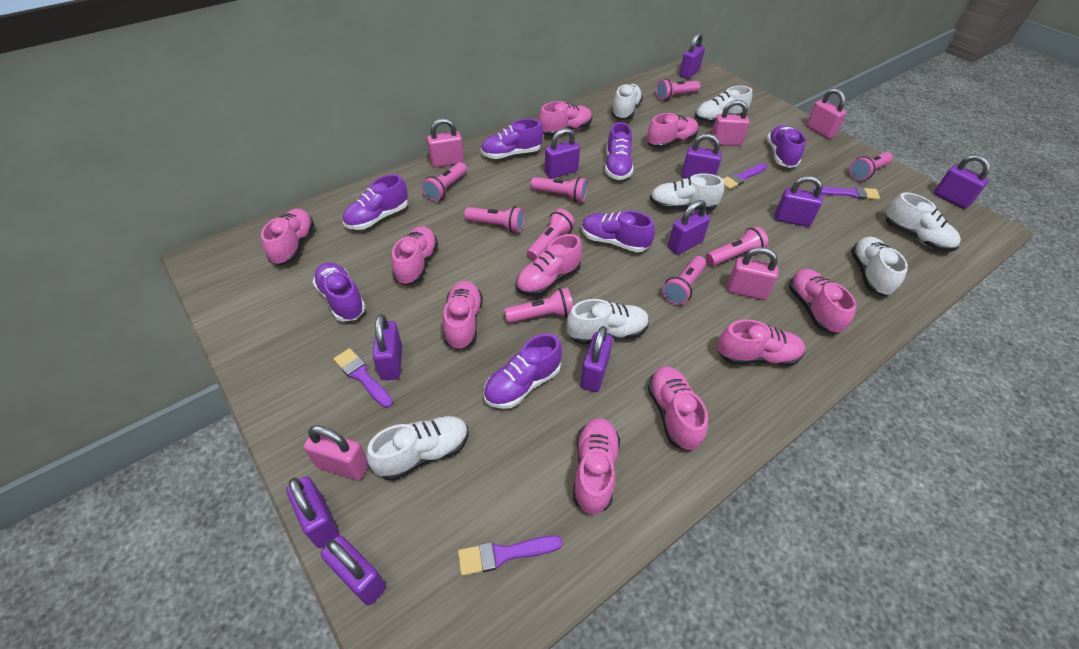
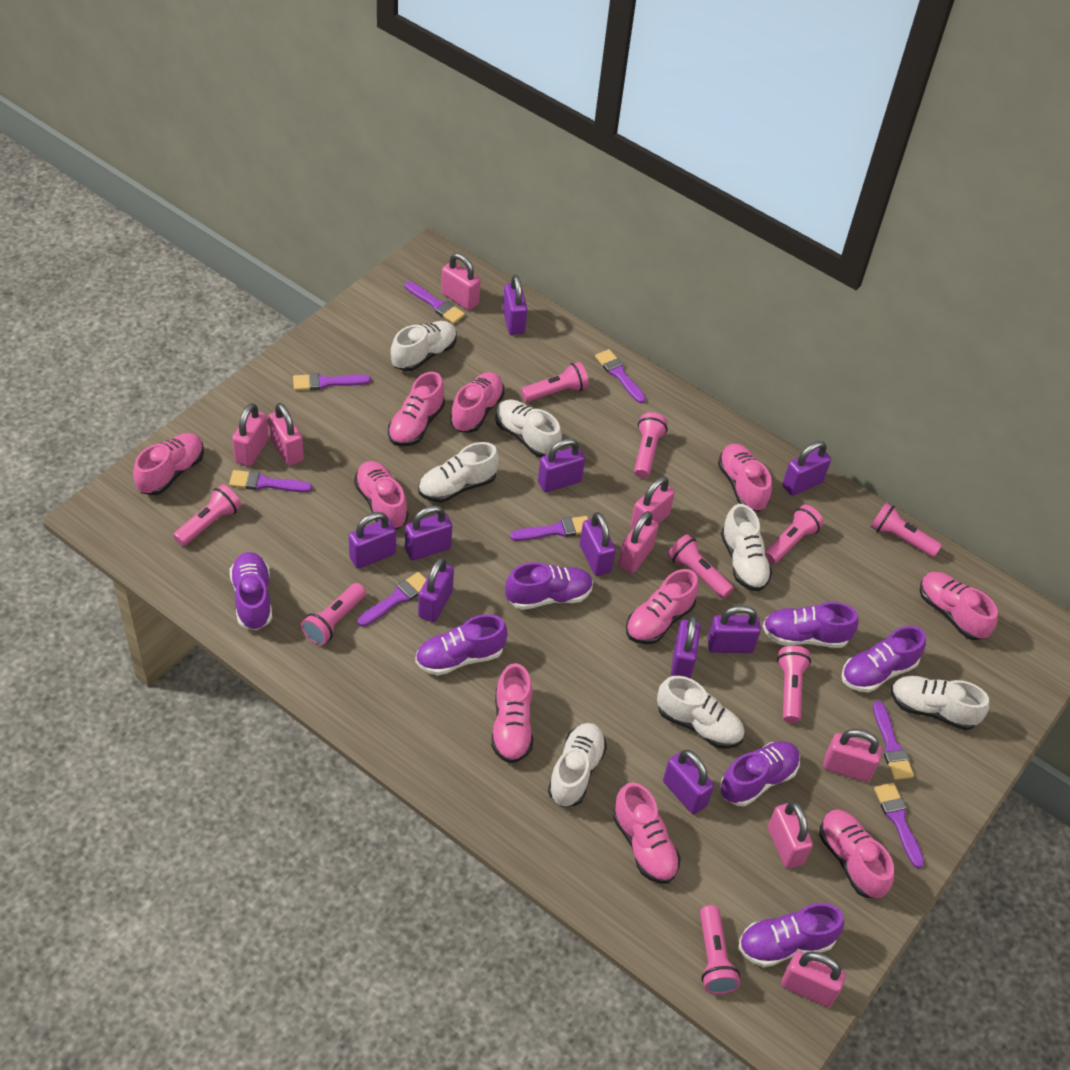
pink padlock: 5 -> 8
purple brush: 4 -> 8

